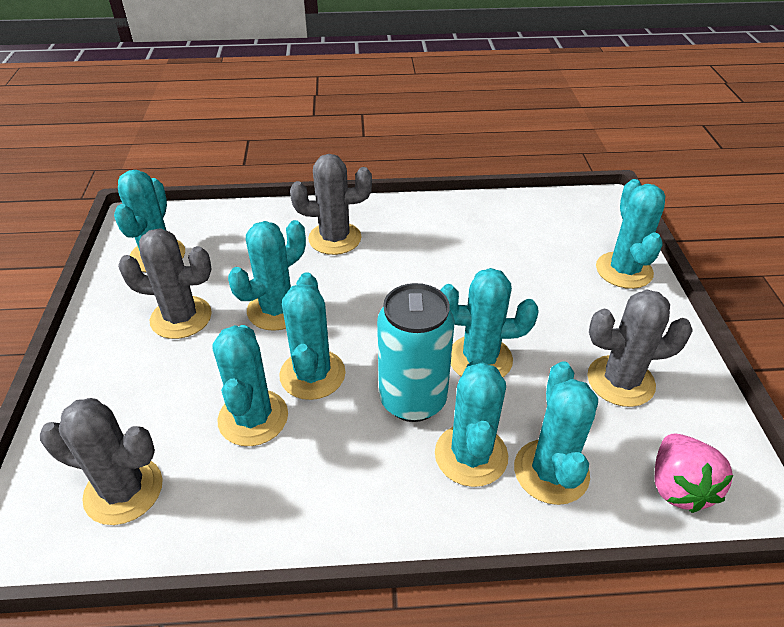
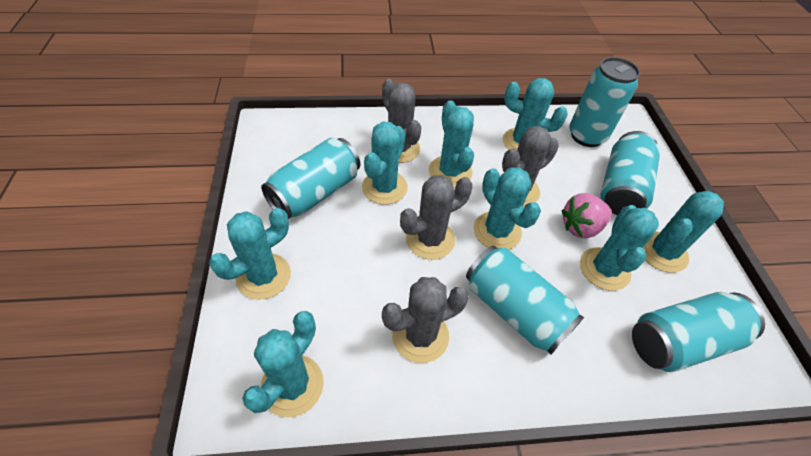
turquoise can: 1 -> 5

